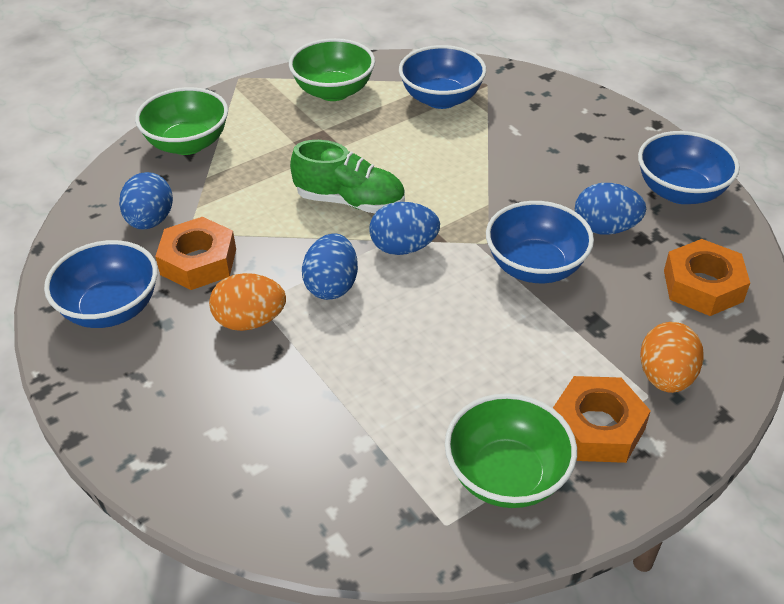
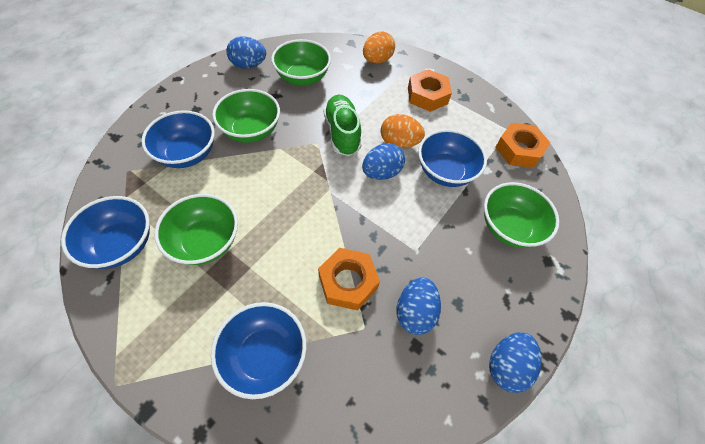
green bowl: 3 -> 4

